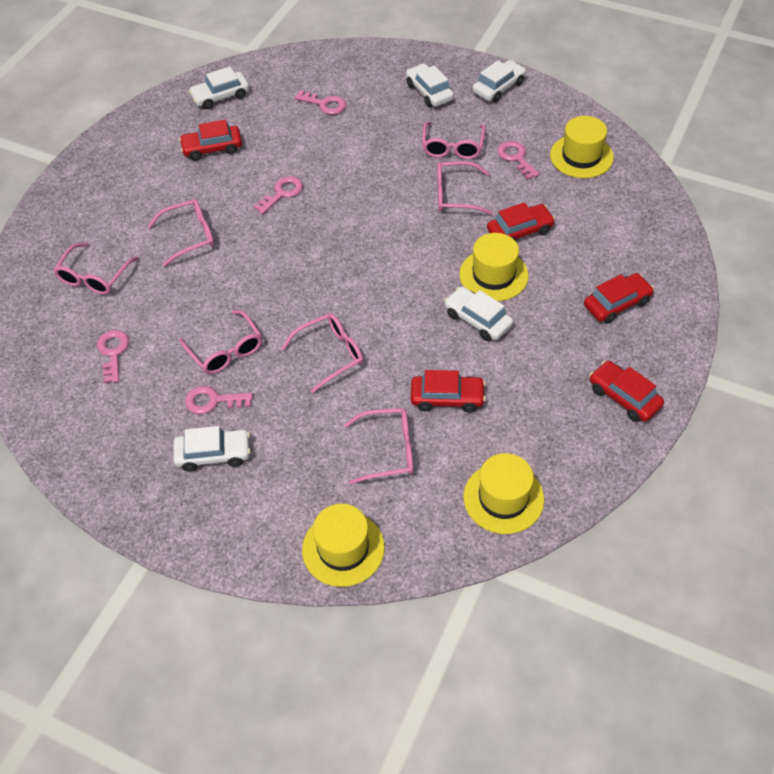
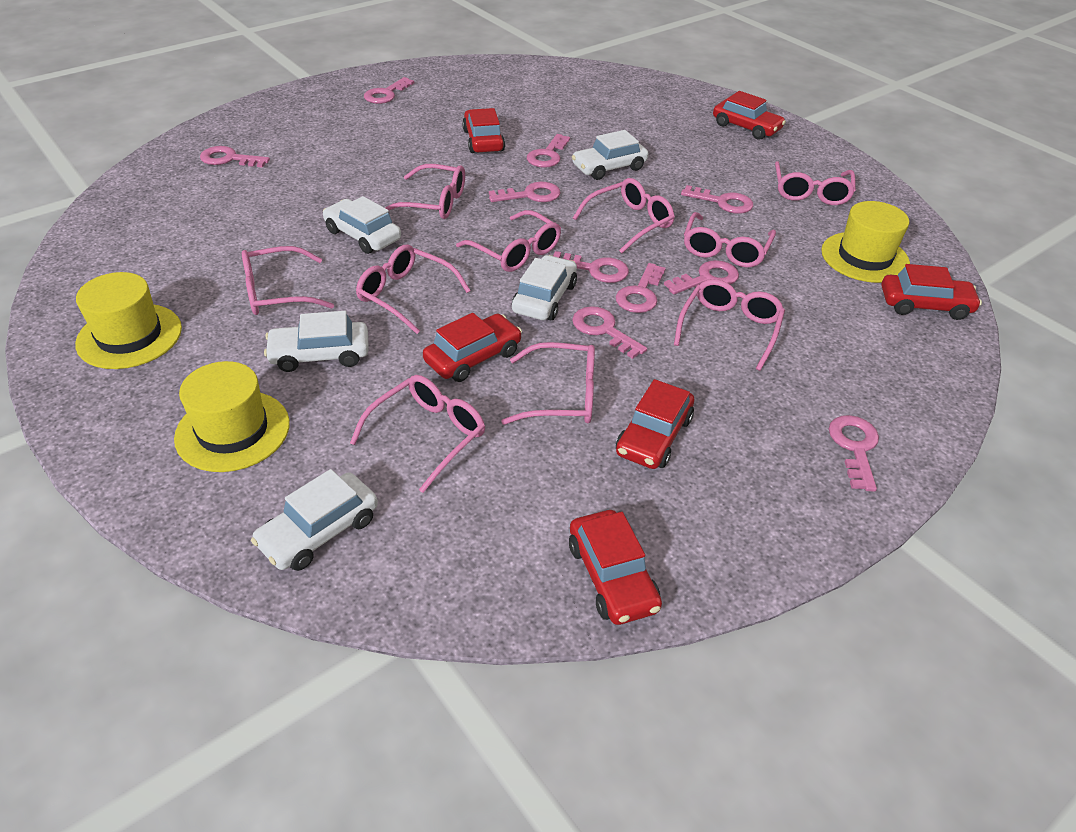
pink glasses: 7 -> 10
pink key: 5 -> 10
red car: 5 -> 6
yellow hat: 4 -> 3

